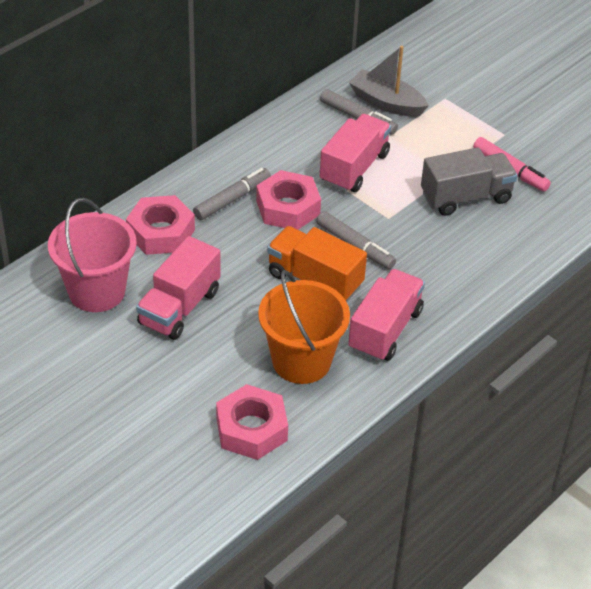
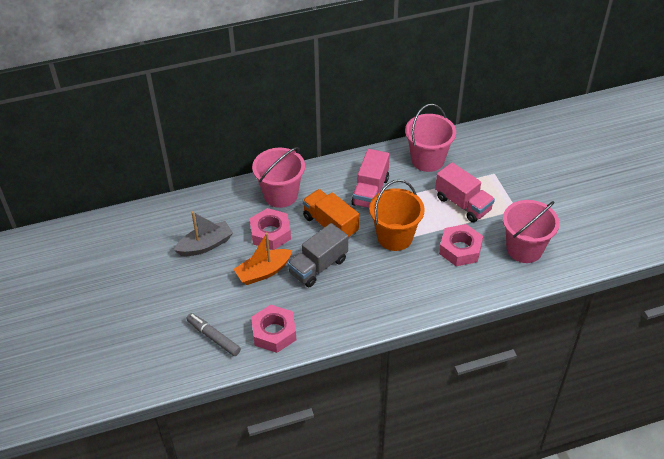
grey marker: 3 -> 1
orange boat: 0 -> 1
pink bucket: 1 -> 3
pink marker: 1 -> 0
pink truck: 3 -> 2

